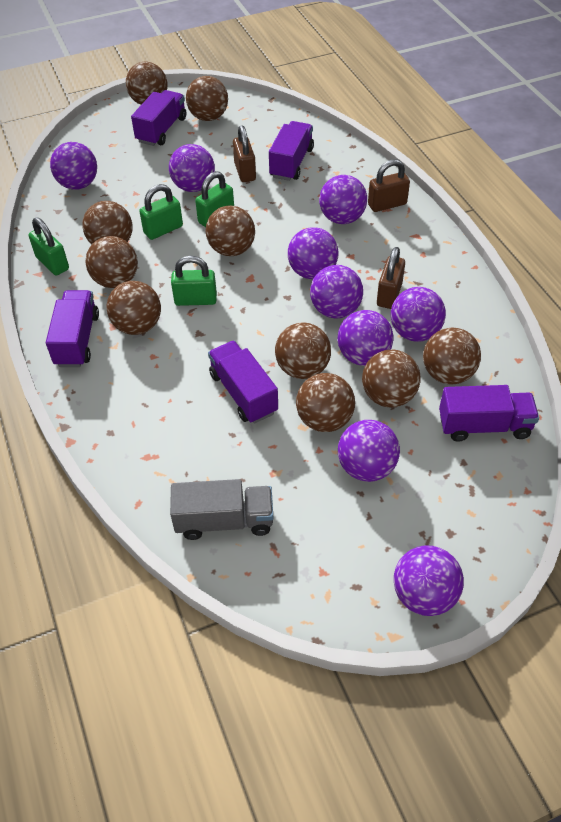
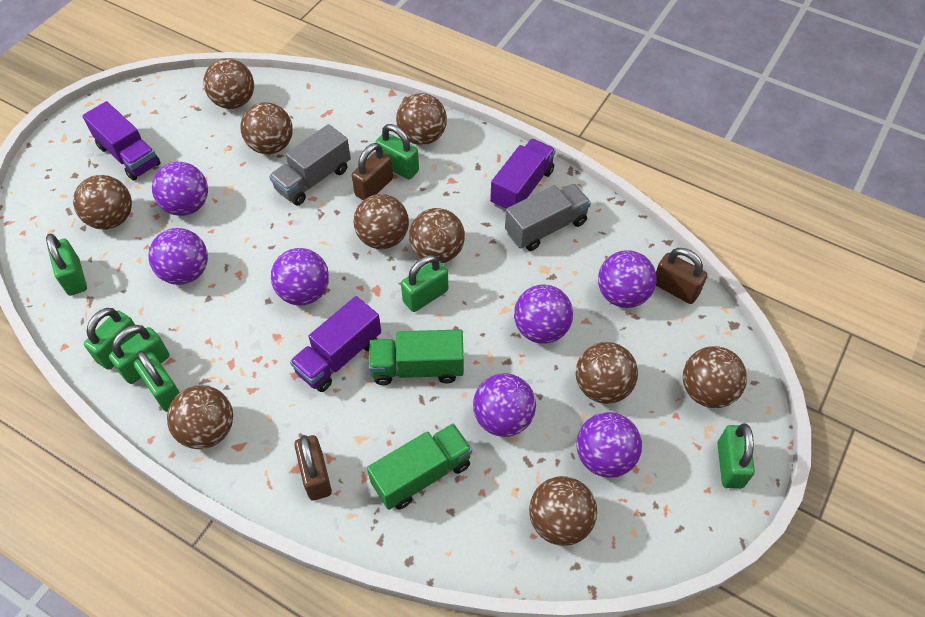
green padlock: 4 -> 7
green truck: 0 -> 2
grey truck: 1 -> 2
purple ball: 9 -> 7
purple truck: 5 -> 3

